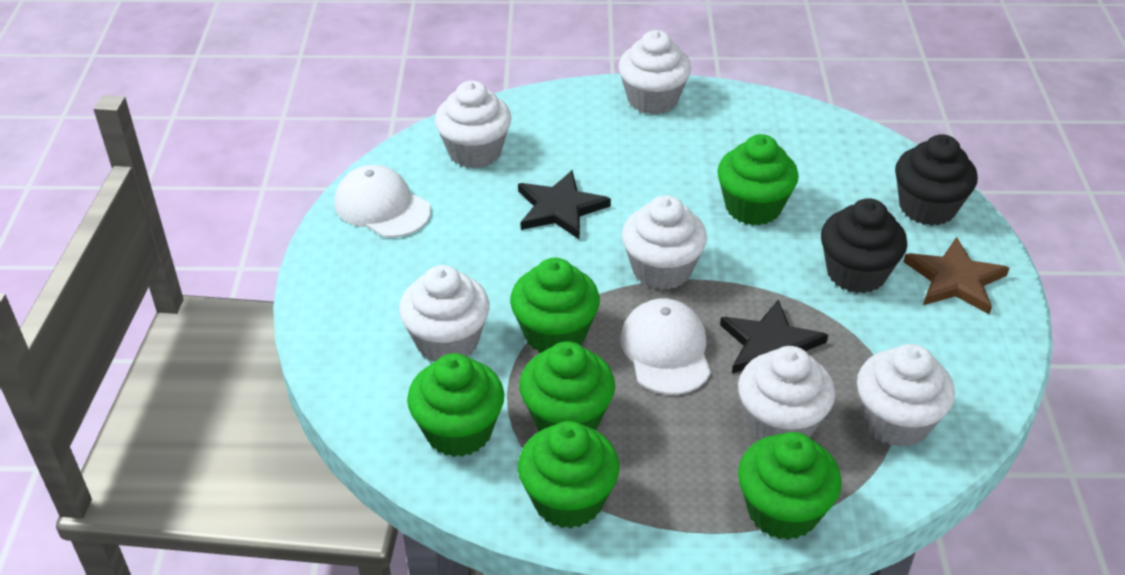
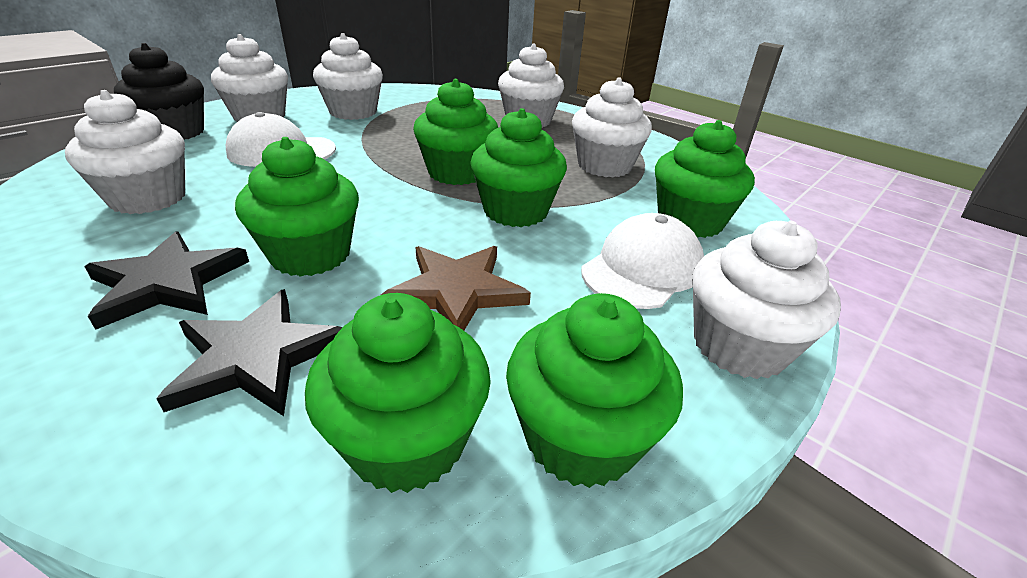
black cupcake: 2 -> 1

